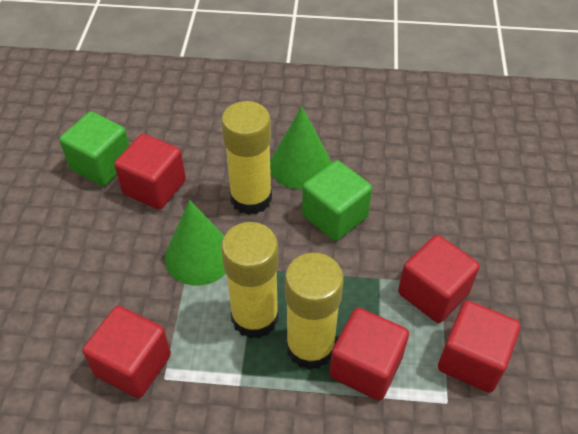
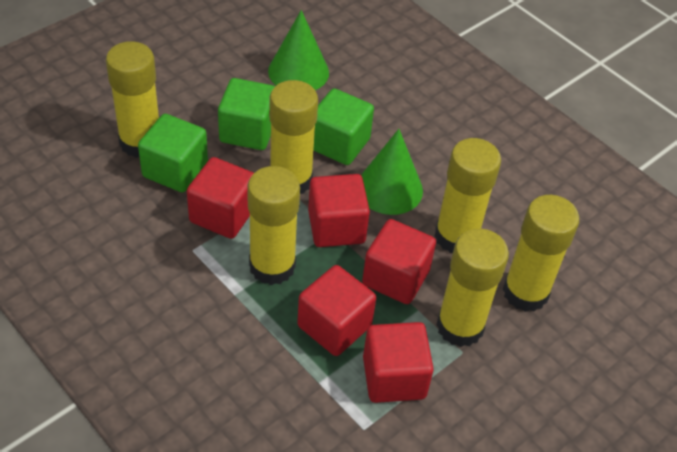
green cube: 2 -> 3
yellow glue stick: 3 -> 6

